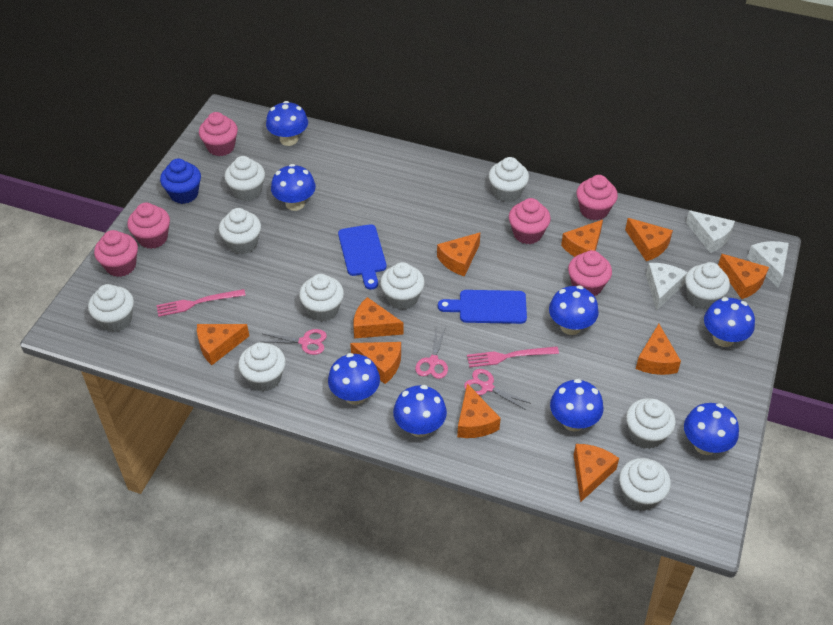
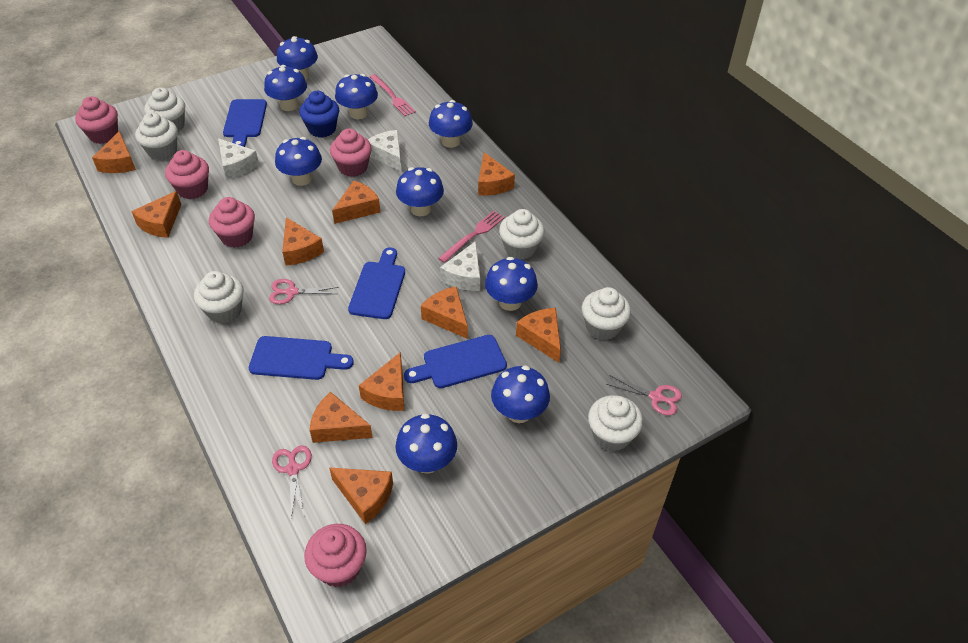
blue cutting board: 2 -> 4
blue mushroom: 8 -> 9
pink cupcake: 6 -> 5
white cupcake: 10 -> 6

